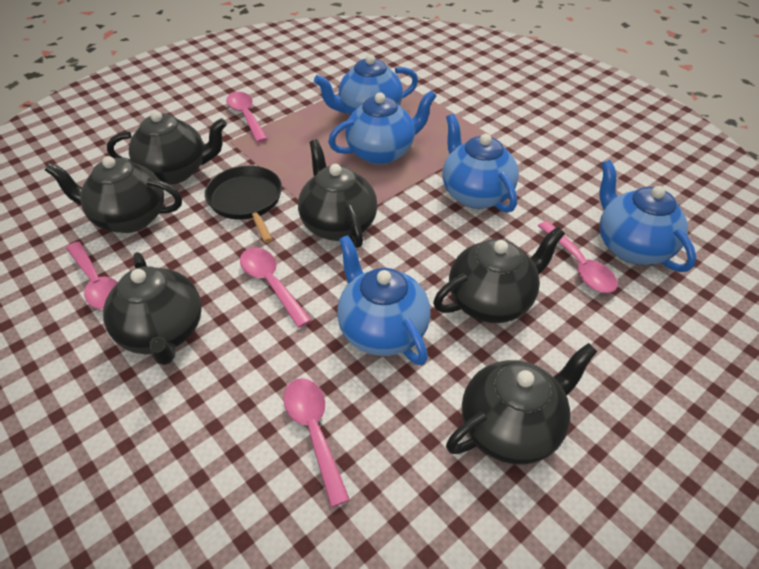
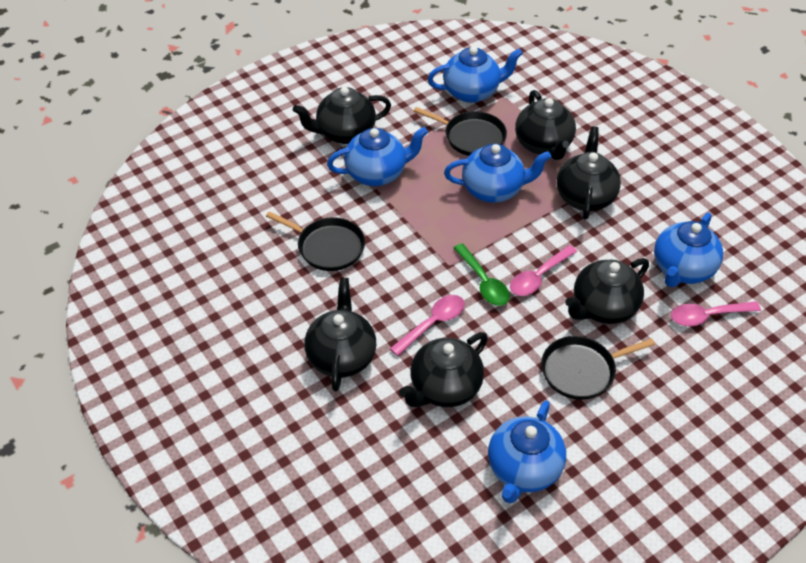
black pan: 1 -> 3
green spoon: 0 -> 1
pink spoon: 5 -> 3

